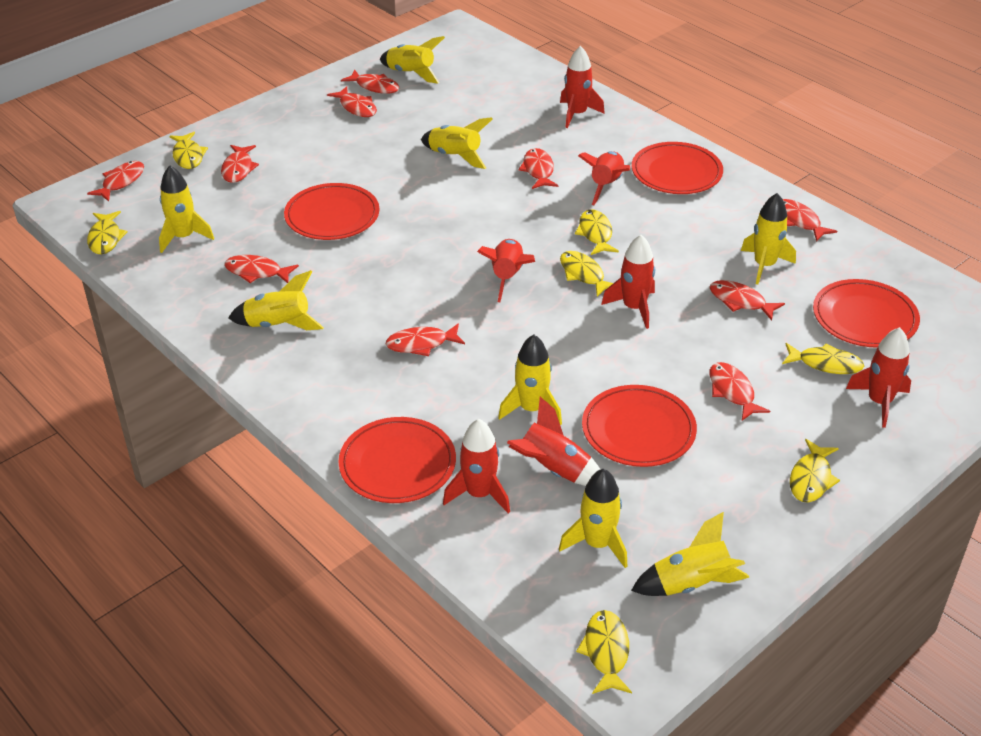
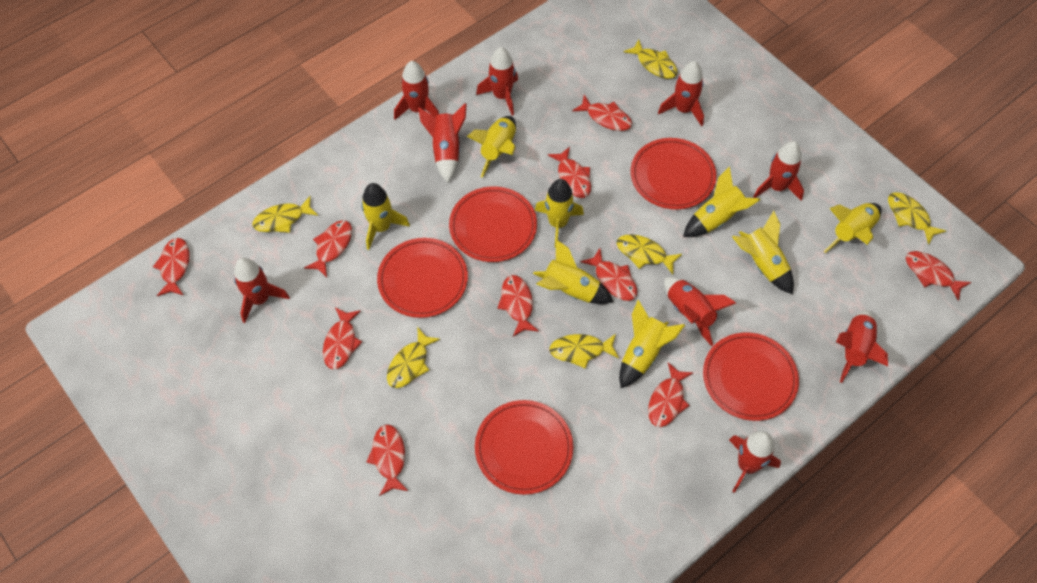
red rocket: 7 -> 9
yellow fish: 7 -> 6

